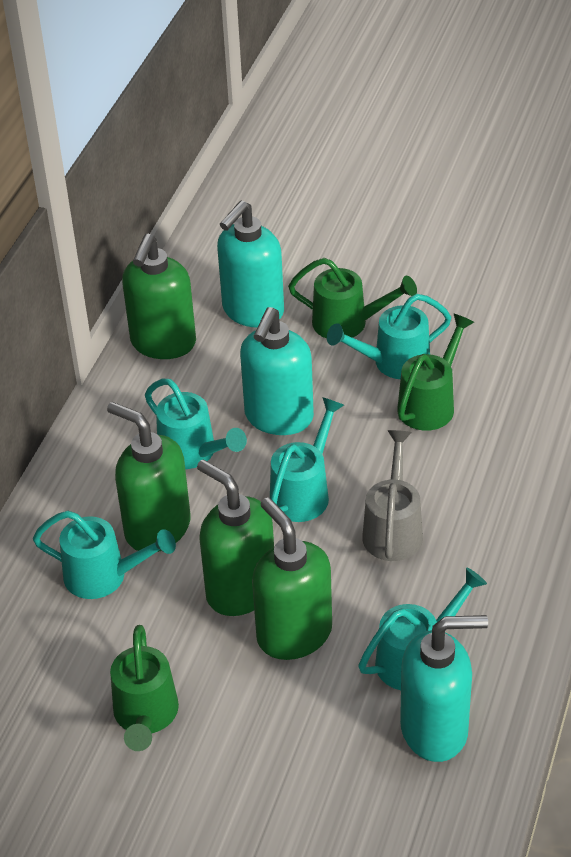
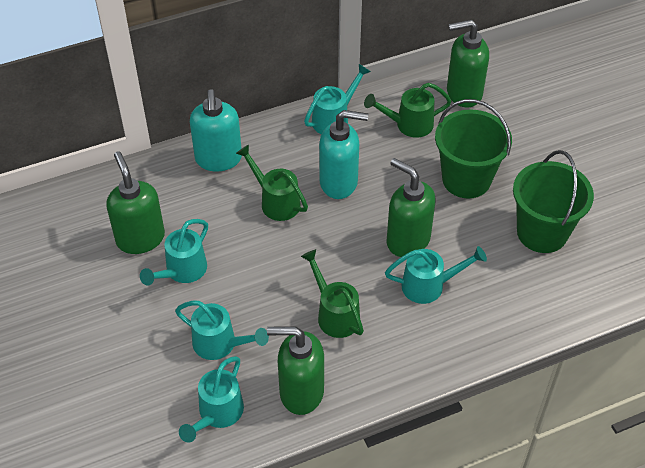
green bucket: 0 -> 2
grey watering can: 1 -> 0
turquoise soap dispenser: 3 -> 2

